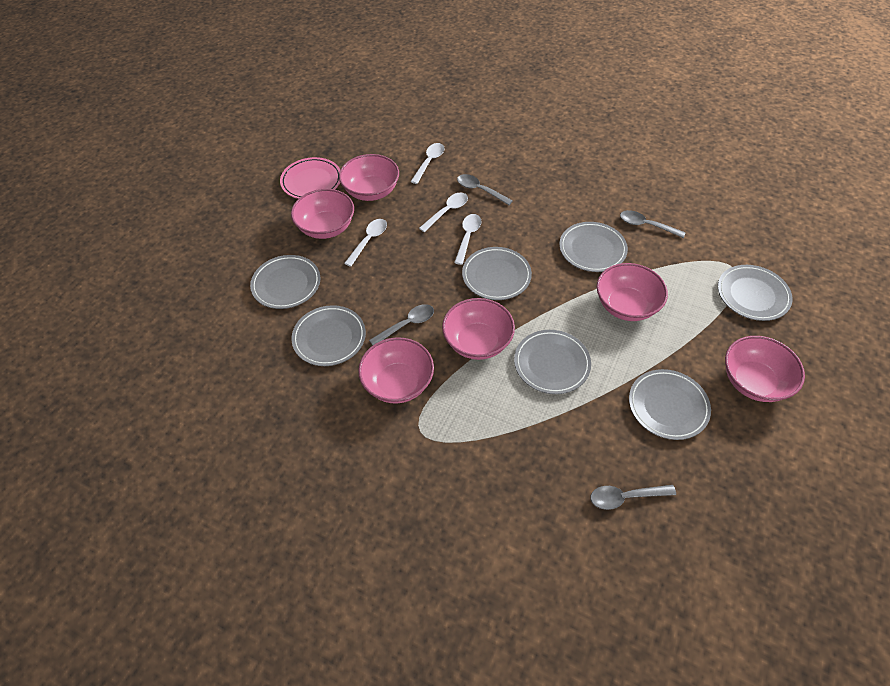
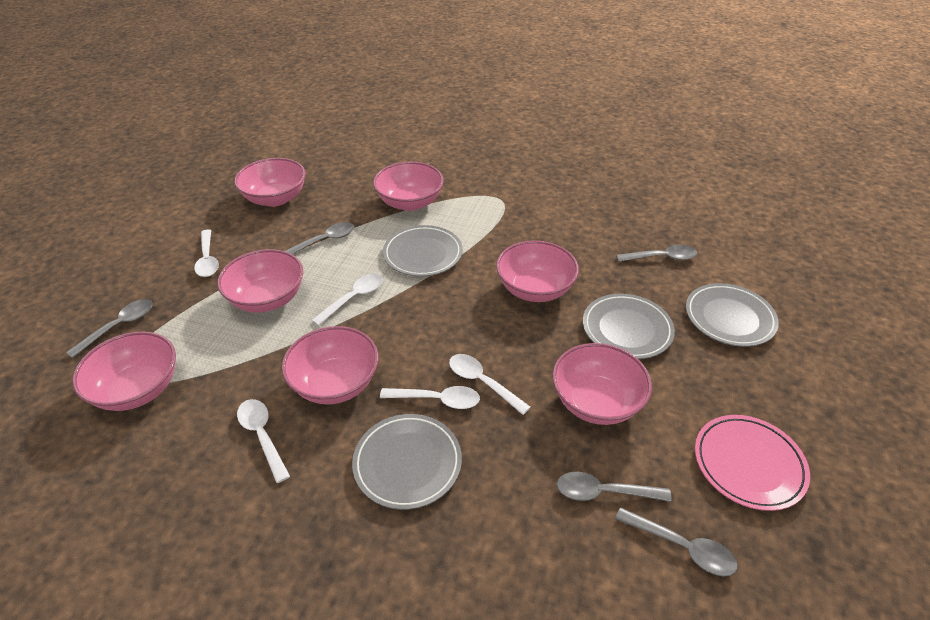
grey plate: 7 -> 4
grey spoon: 4 -> 5
pink bowl: 6 -> 7
white spoon: 4 -> 5

